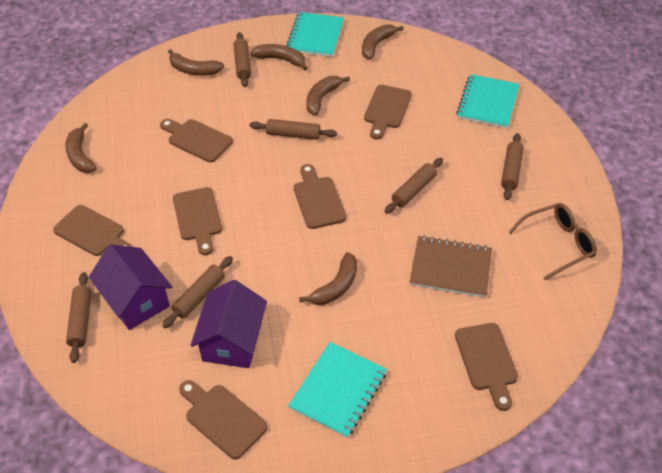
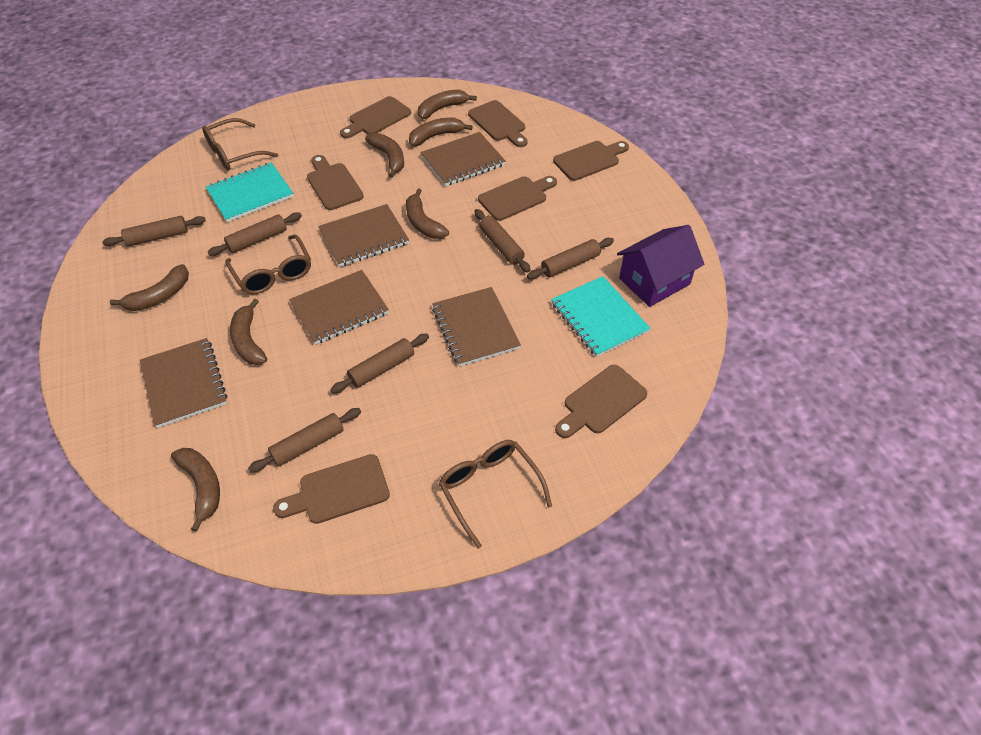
brown banana: 6 -> 7
brown glasses: 1 -> 3
brown notebook: 1 -> 5
purple house: 2 -> 1
turquoise notebook: 3 -> 2

